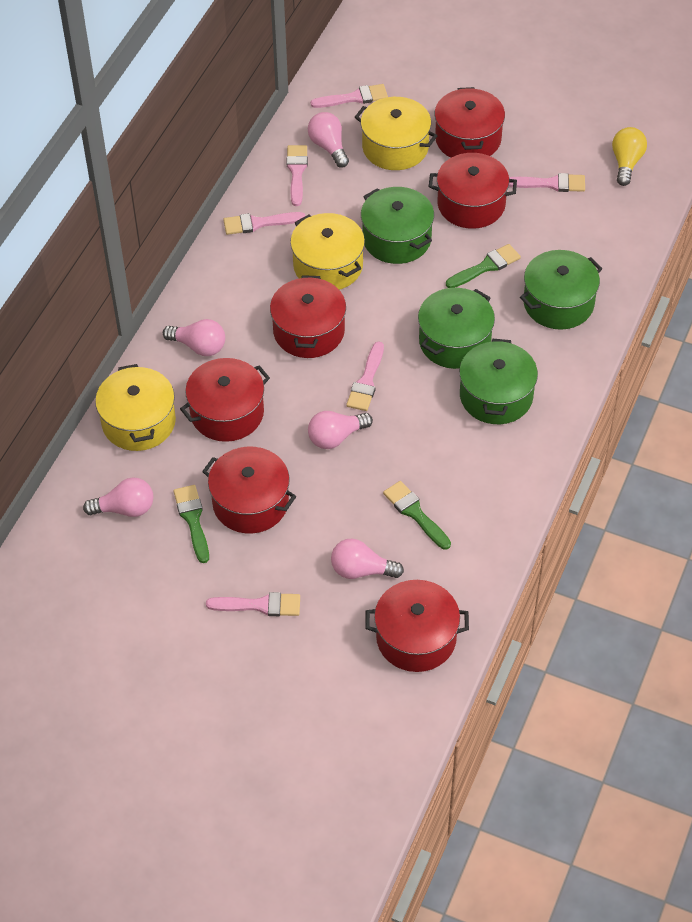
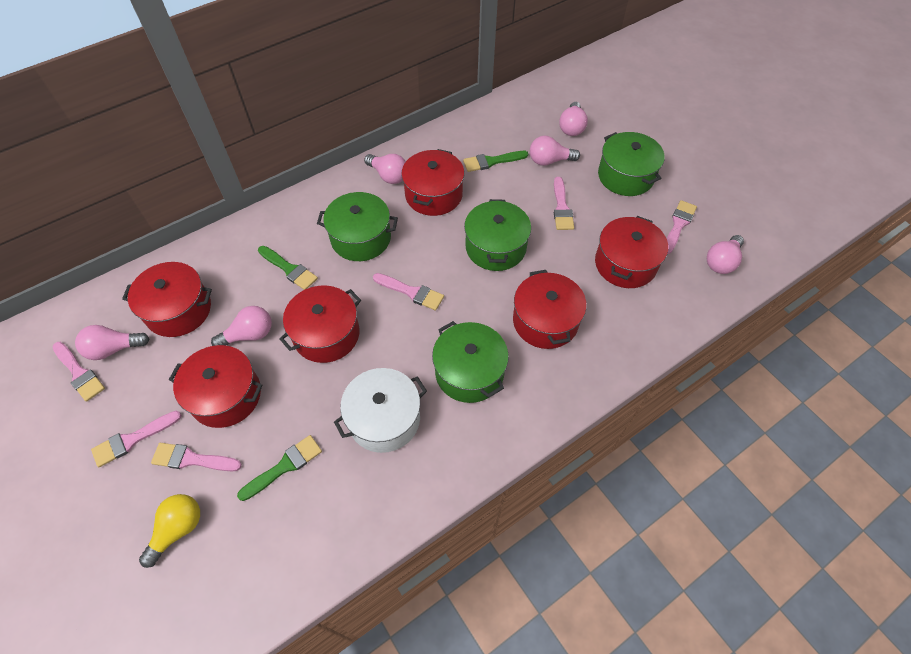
pink light bulb: 5 -> 6
white pot: 0 -> 1
yellow pot: 3 -> 0

